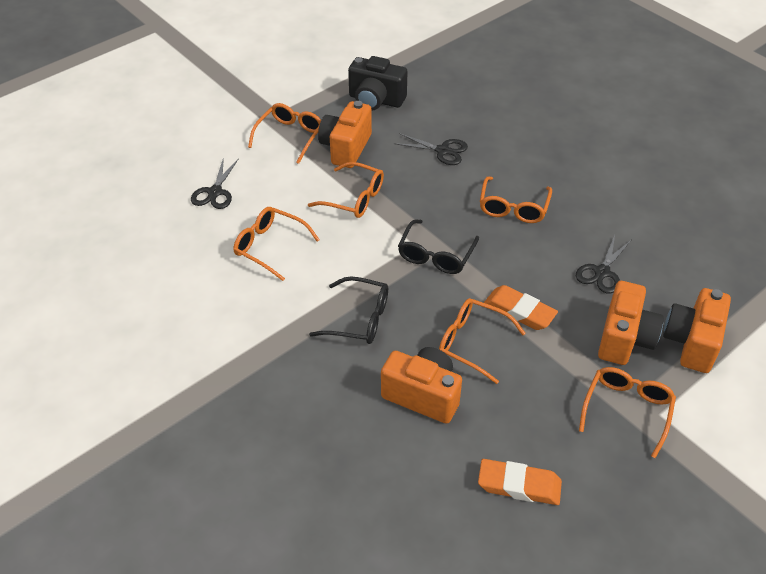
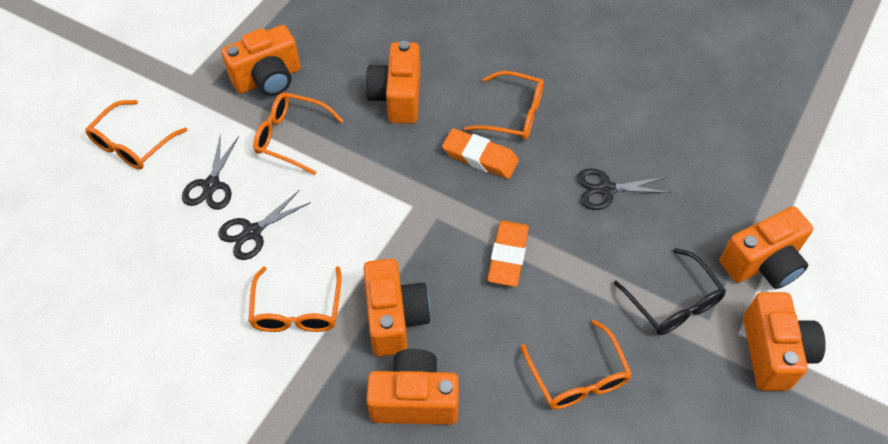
black camera: 1 -> 0
black glasses: 2 -> 1
orange camera: 4 -> 6
orange glasses: 6 -> 5

